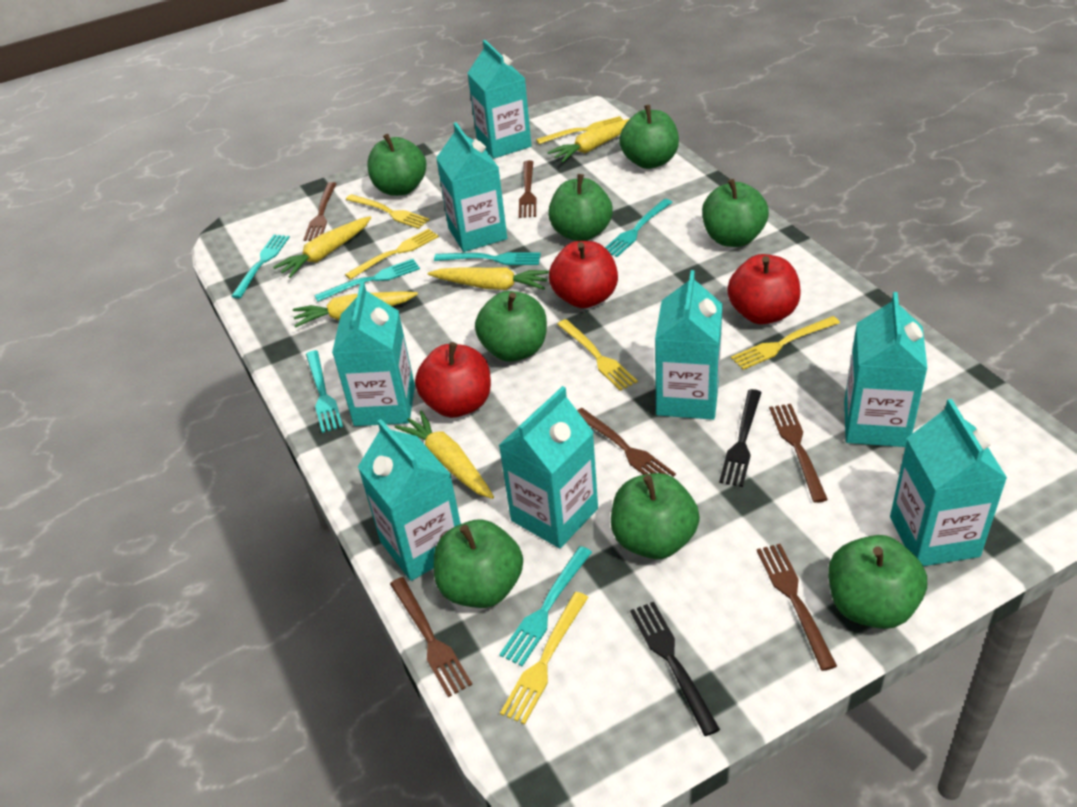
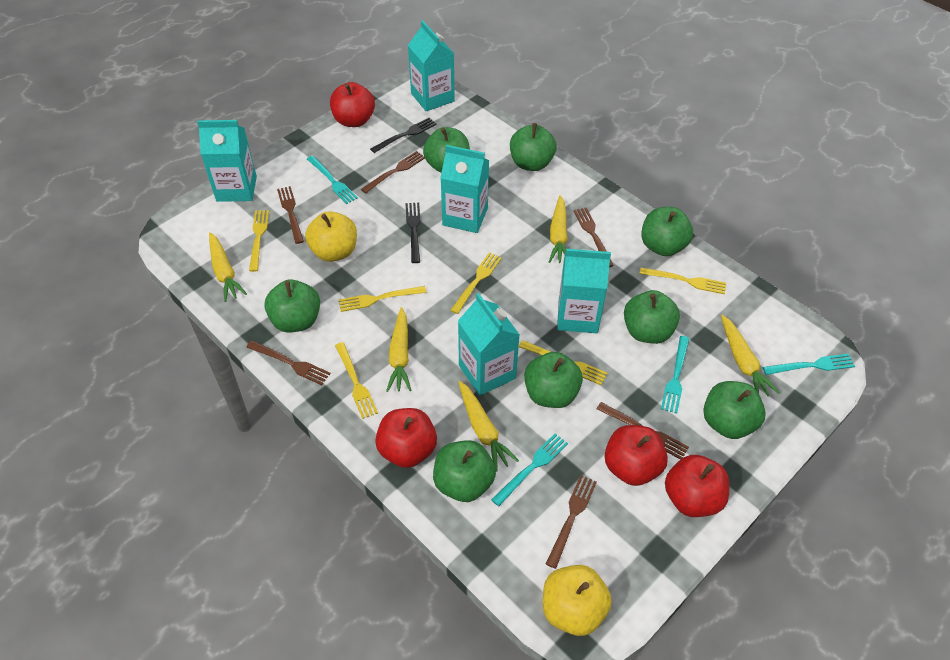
red apple: 3 -> 4
turquoise carton: 8 -> 5
turquoise fork: 6 -> 4
yellow apple: 0 -> 2

